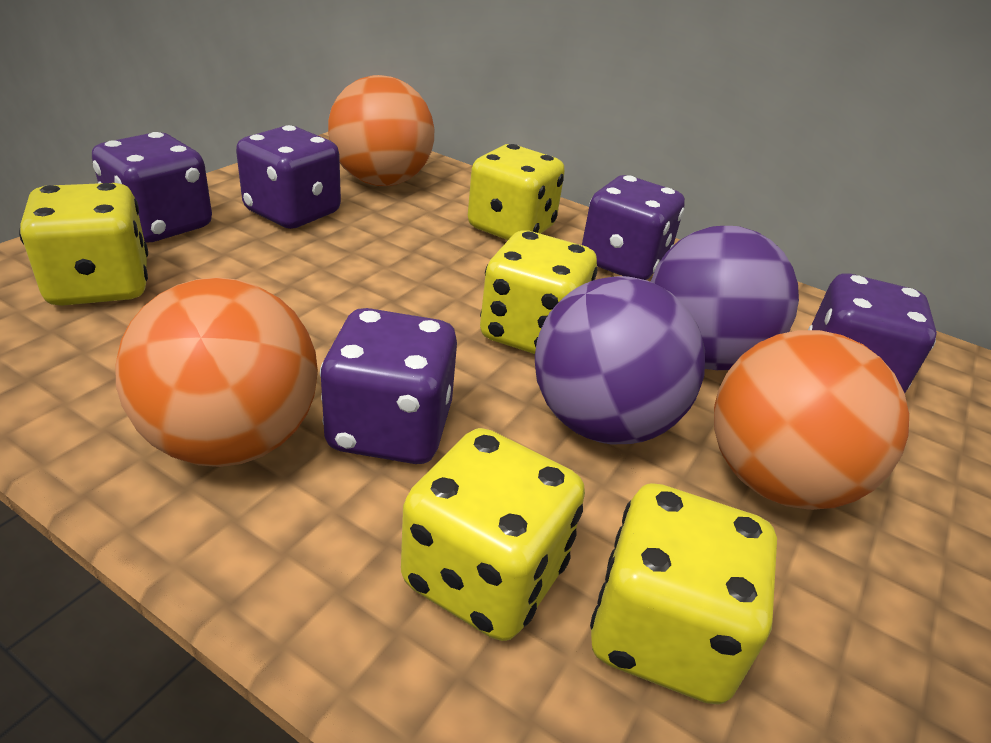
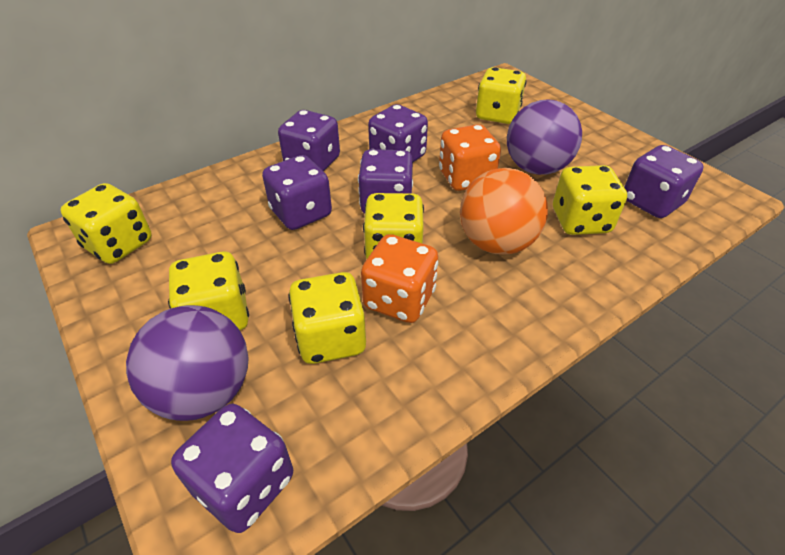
orange ball: 3 -> 1
orange dice: 0 -> 2
purple dice: 5 -> 6
yellow dice: 5 -> 6

